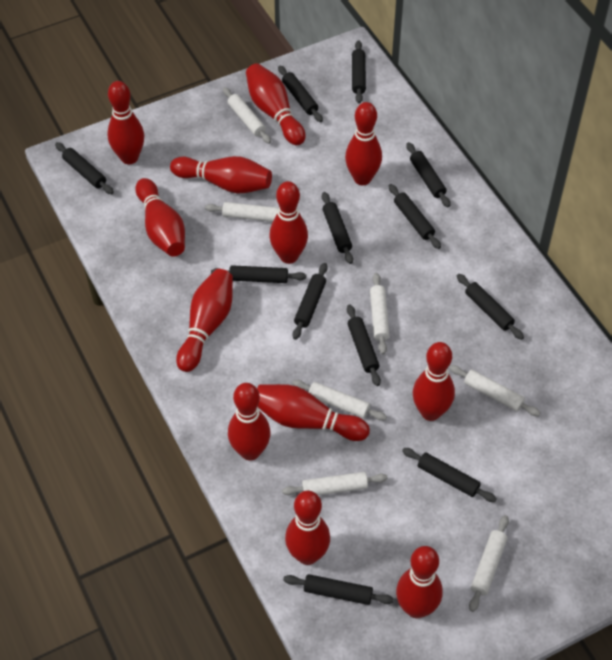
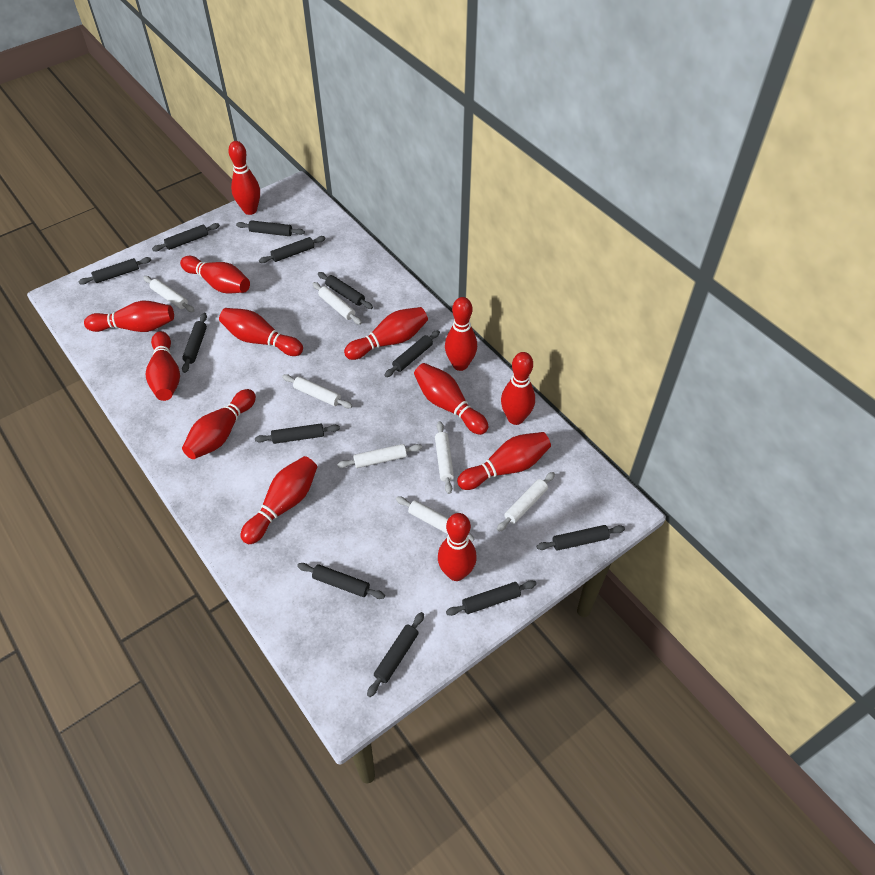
red bowling pin: 12 -> 13

